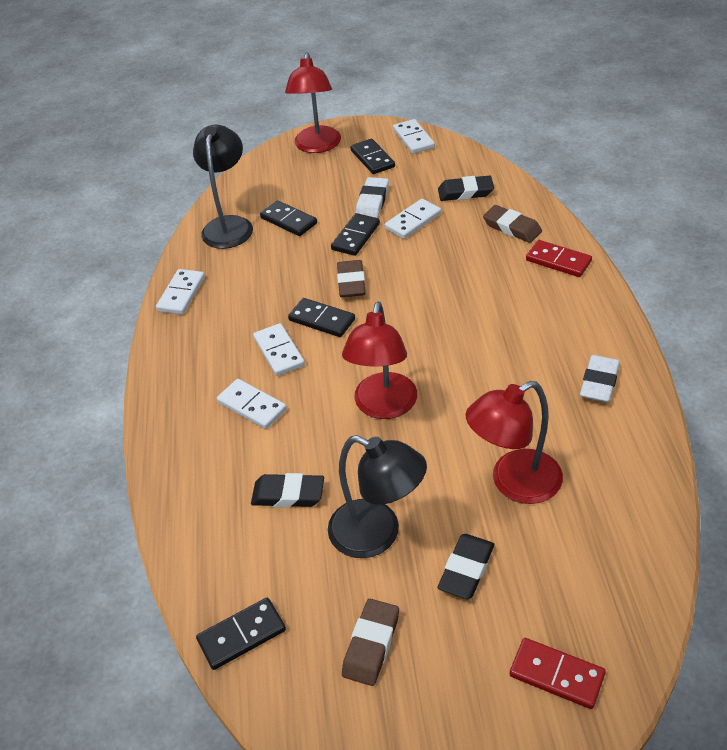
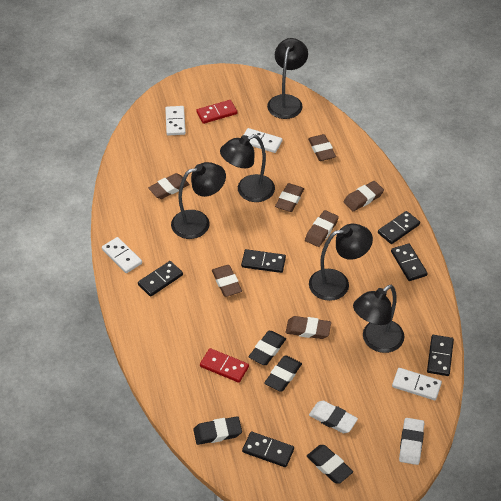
black domino: 5 -> 6
black eraser: 3 -> 4
black lamp: 2 -> 5
brown eraser: 3 -> 7
red lamp: 3 -> 0
white domino: 5 -> 4

